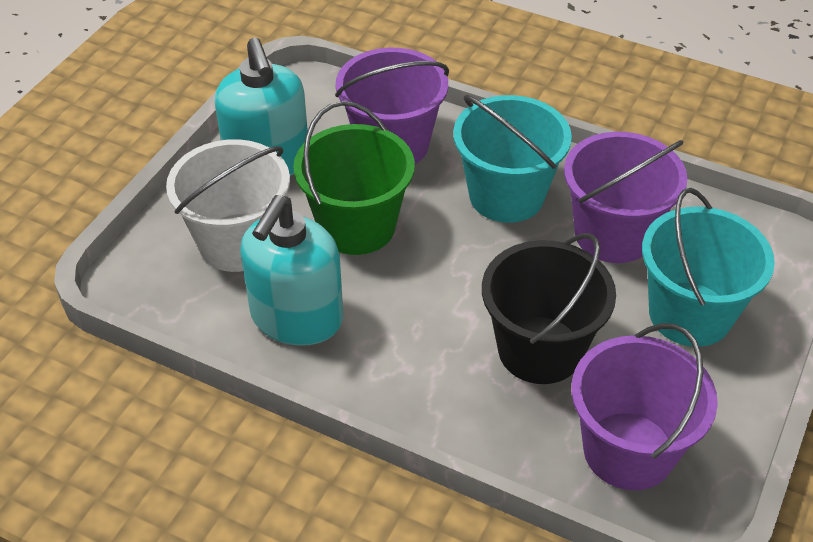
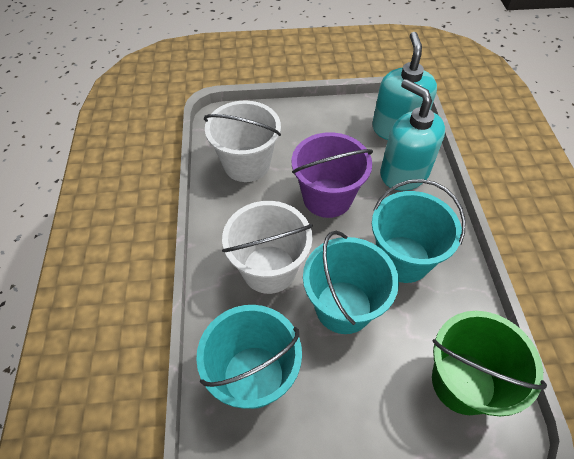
black bucket: 1 -> 0
purple bucket: 3 -> 1
turquoise bucket: 2 -> 3
white bucket: 1 -> 2

